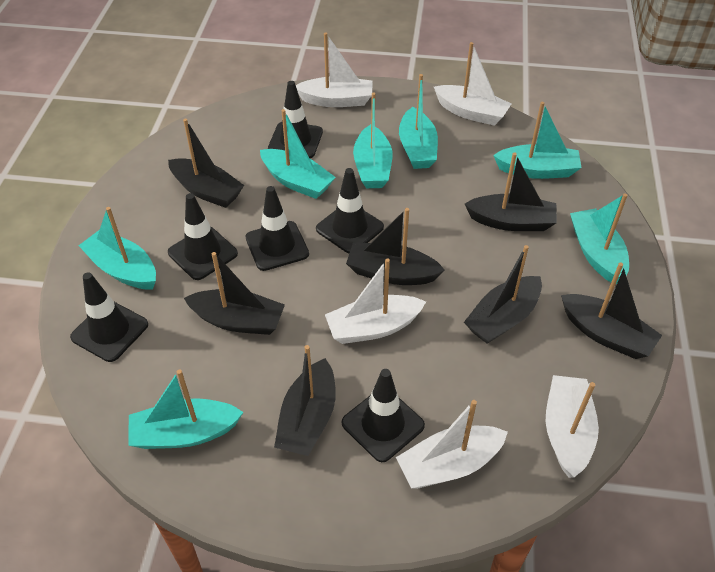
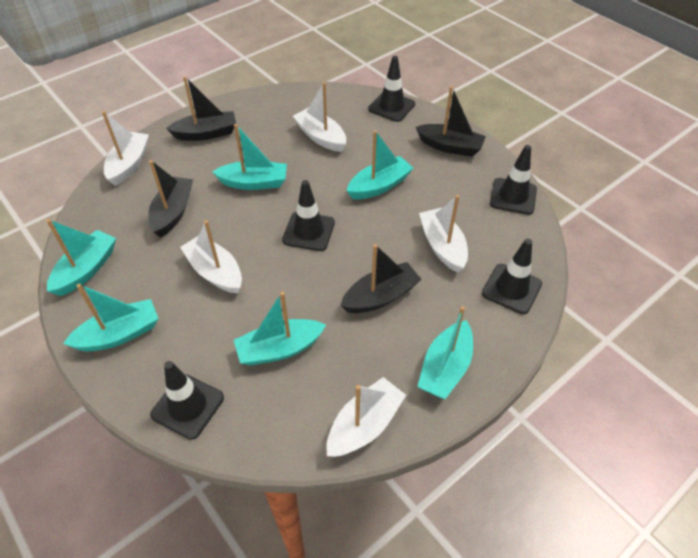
black boat: 7 -> 4
black traffic cone: 6 -> 5
turquoise boat: 7 -> 6

